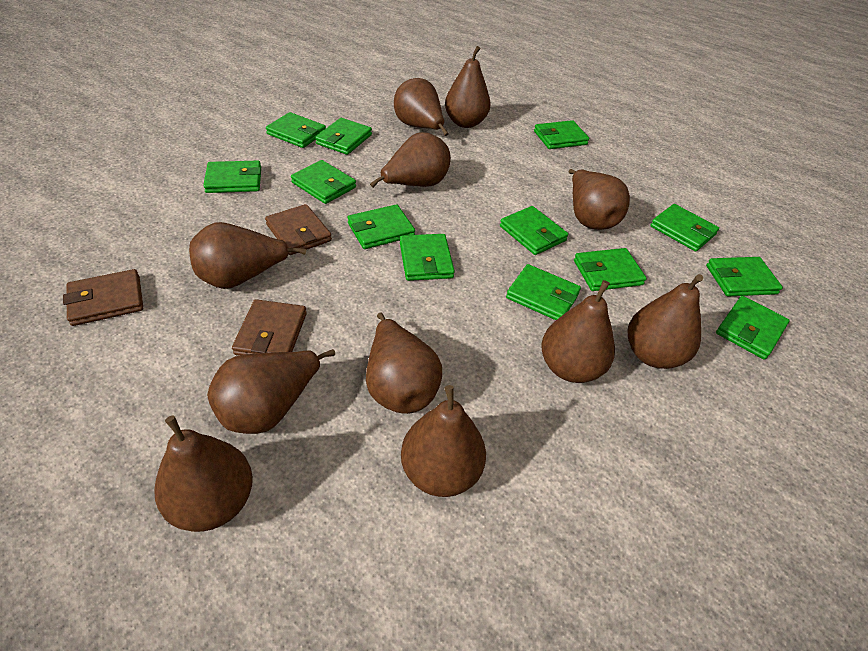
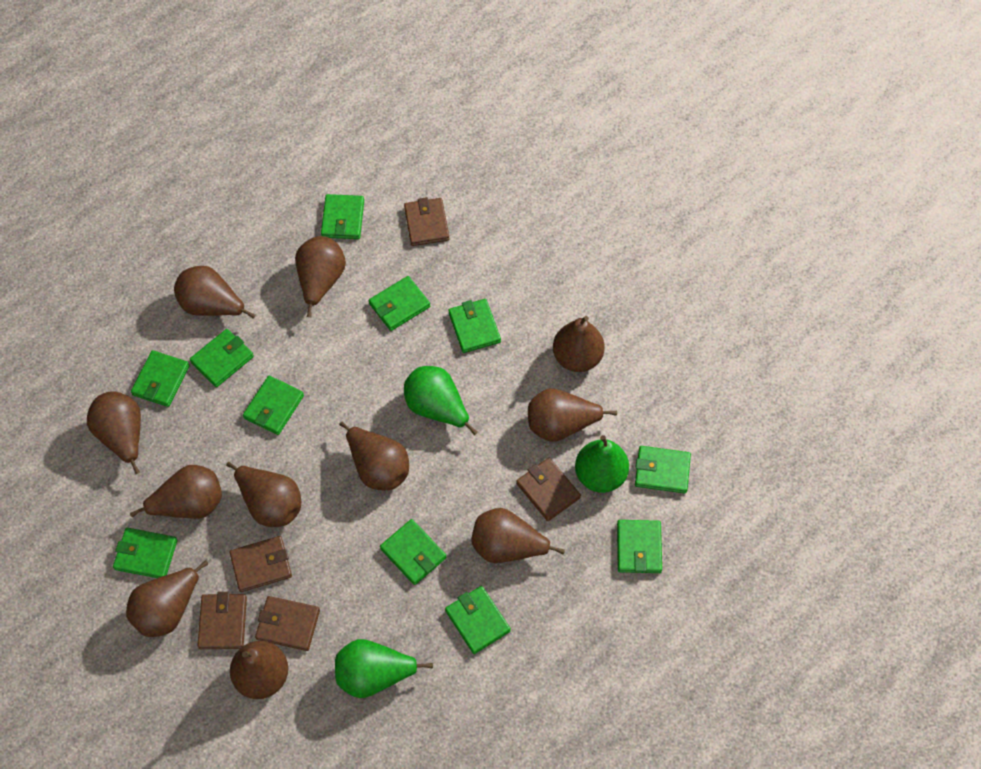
brown wallet: 3 -> 5
green pear: 0 -> 3
green wallet: 13 -> 11

